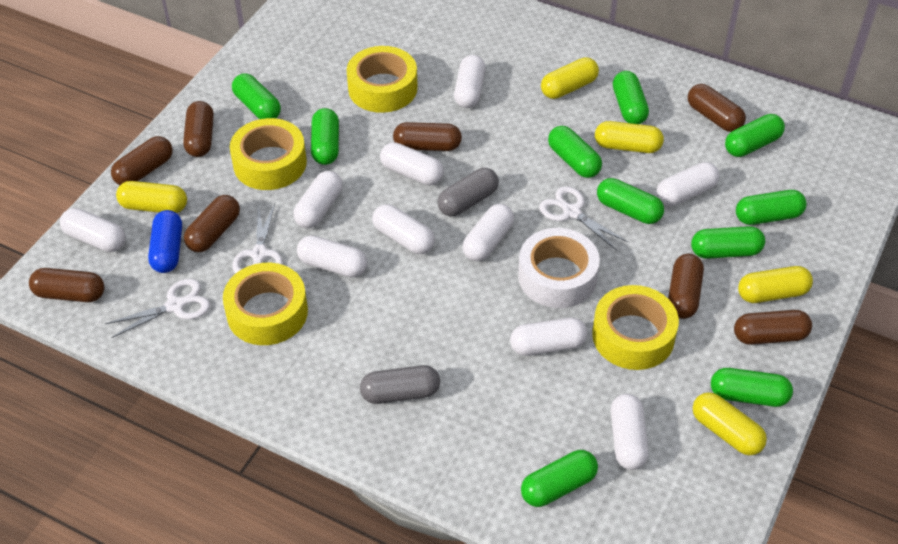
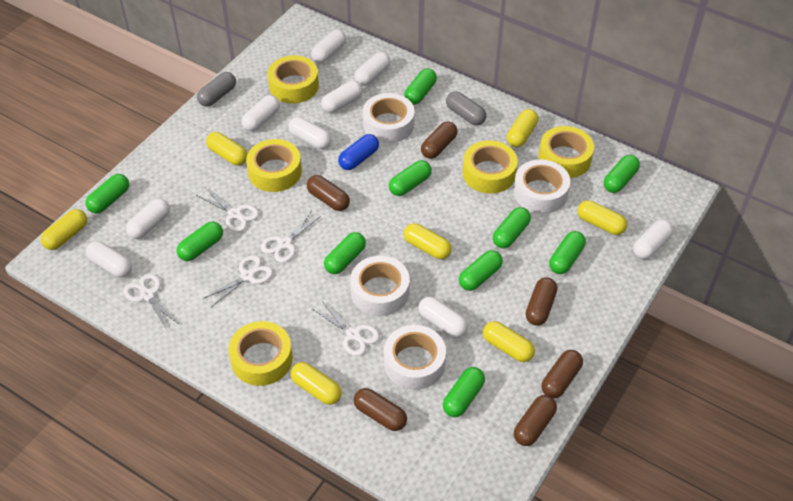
brown capsule: 8 -> 6
white capsule: 10 -> 9
white scissors: 3 -> 5
white tape: 1 -> 4
yellow capsule: 5 -> 7
yellow tape: 4 -> 5

